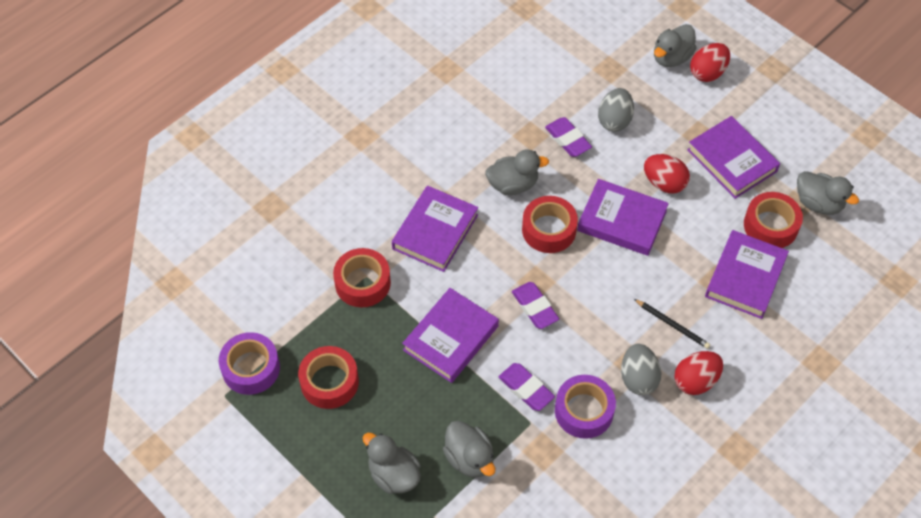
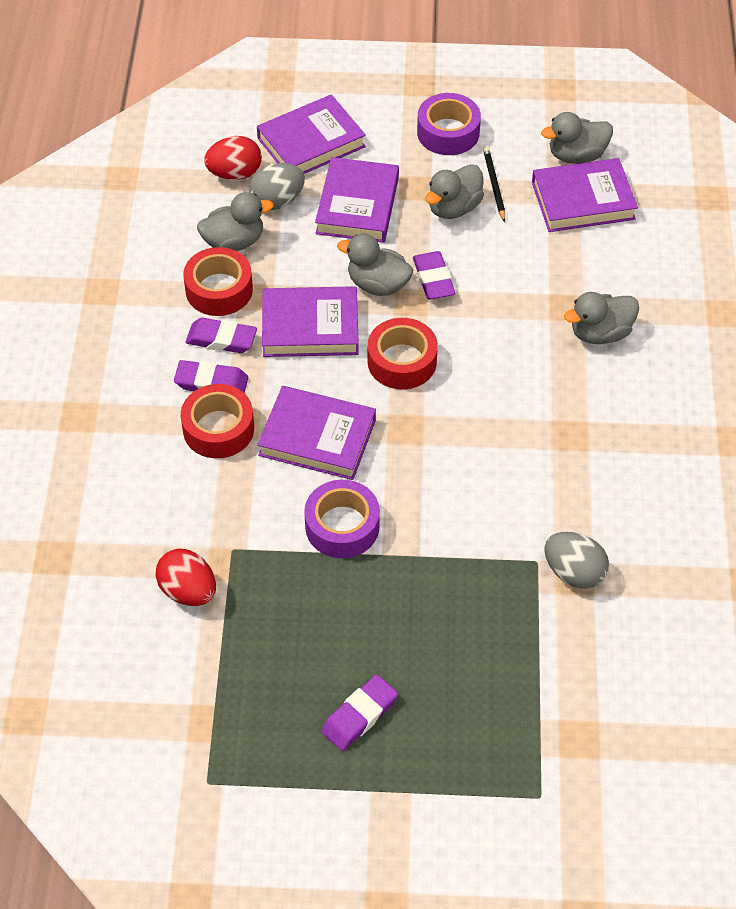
purple eraser: 3 -> 4
red egg: 3 -> 2
red tape: 4 -> 3

